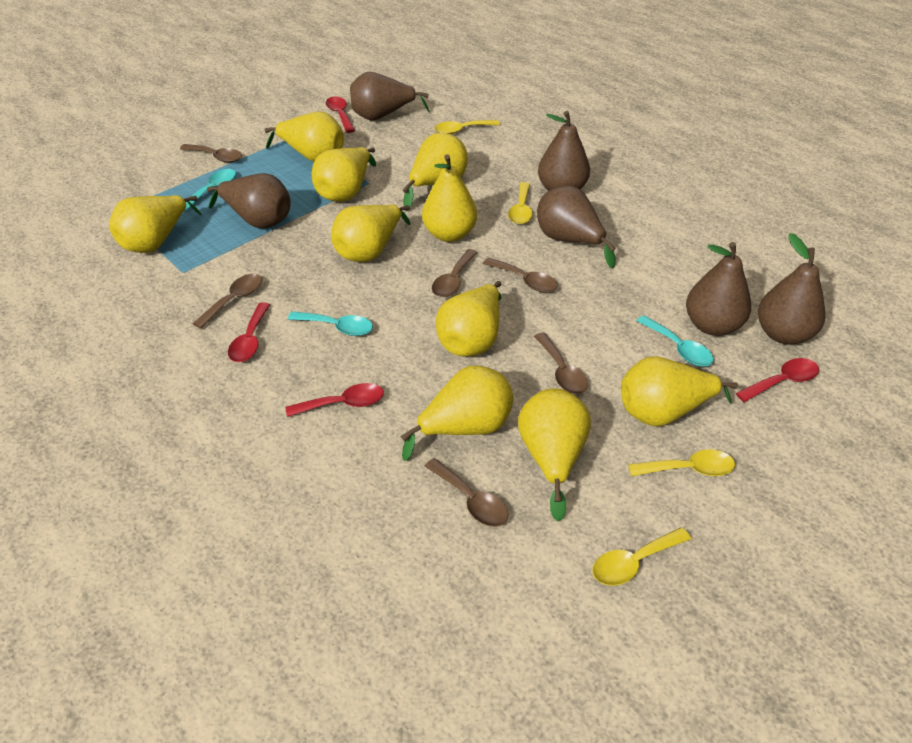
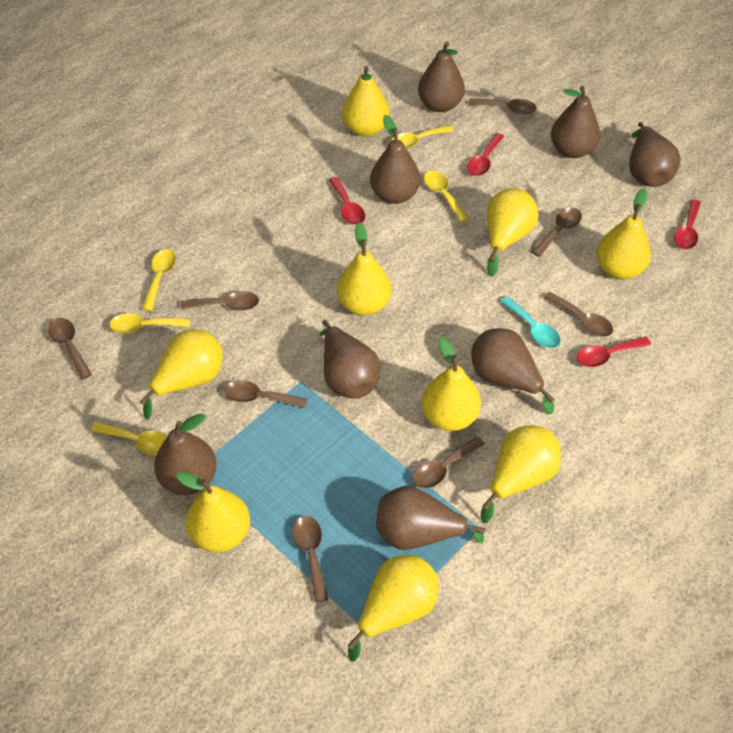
brown pear: 6 -> 8
brown spoon: 6 -> 8
turquoise spoon: 3 -> 1
yellow pear: 10 -> 9
yellow spoon: 4 -> 5

